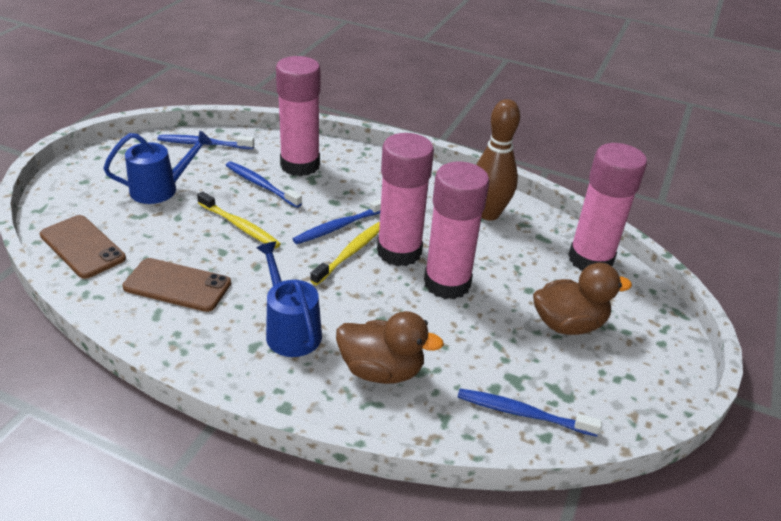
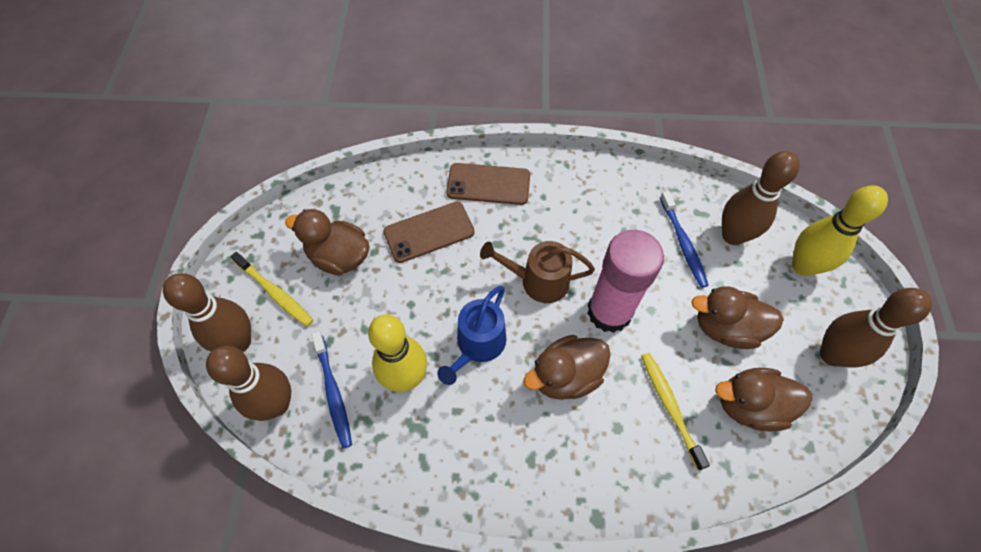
blue toothbrush: 4 -> 2
blue watering can: 2 -> 1
brown bowling pin: 1 -> 4
brown duck: 2 -> 4
brown watering can: 0 -> 1
pink glue stick: 4 -> 1
yellow bowling pin: 0 -> 2

